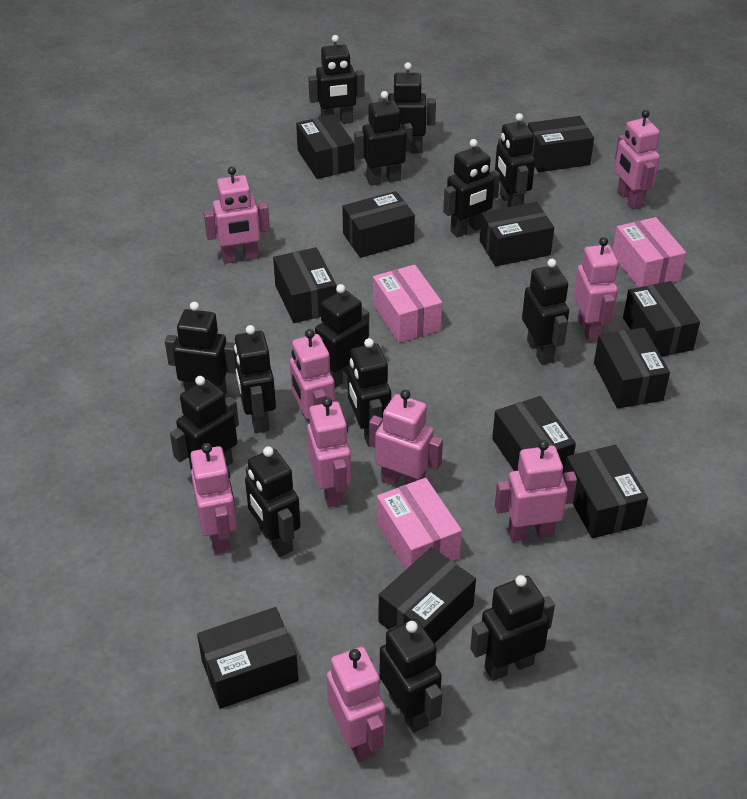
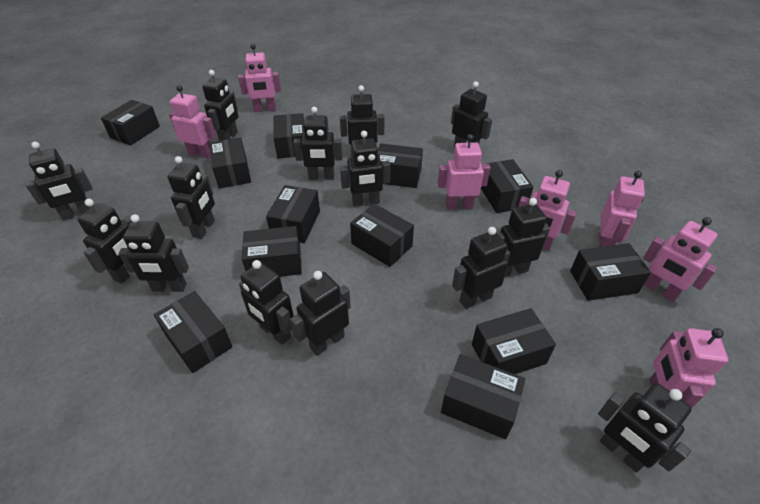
black box: 11 -> 12
pink box: 3 -> 0
pink robot: 9 -> 7

